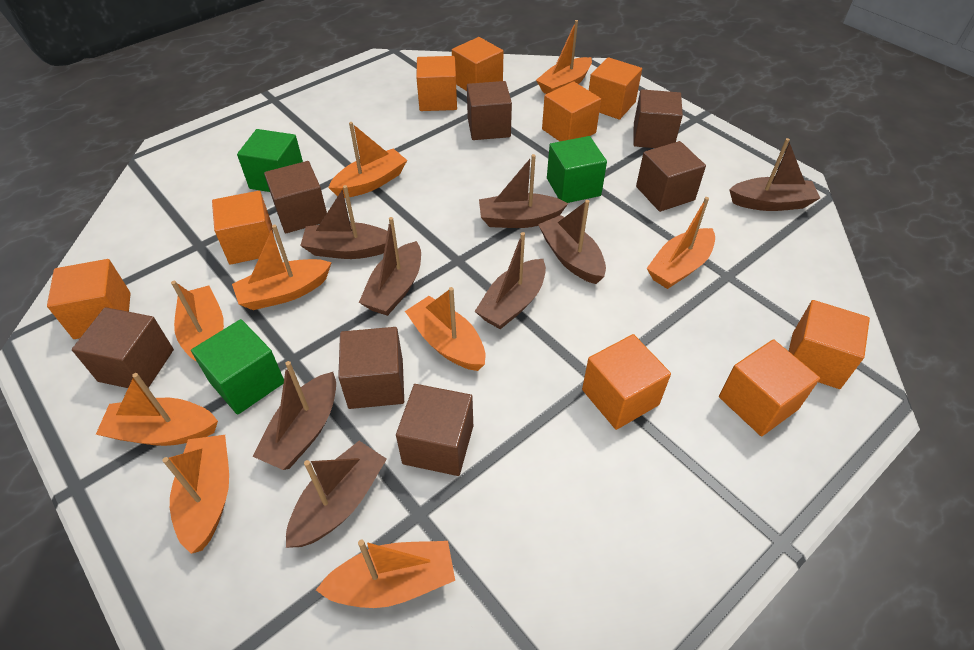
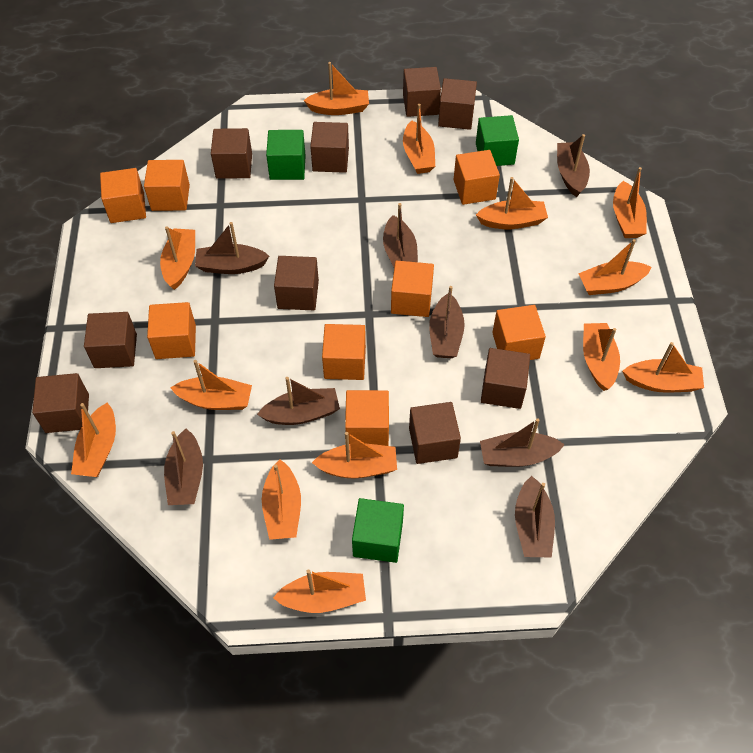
brown cube: 7 -> 9
orange boat: 9 -> 13
orange cube: 9 -> 8

